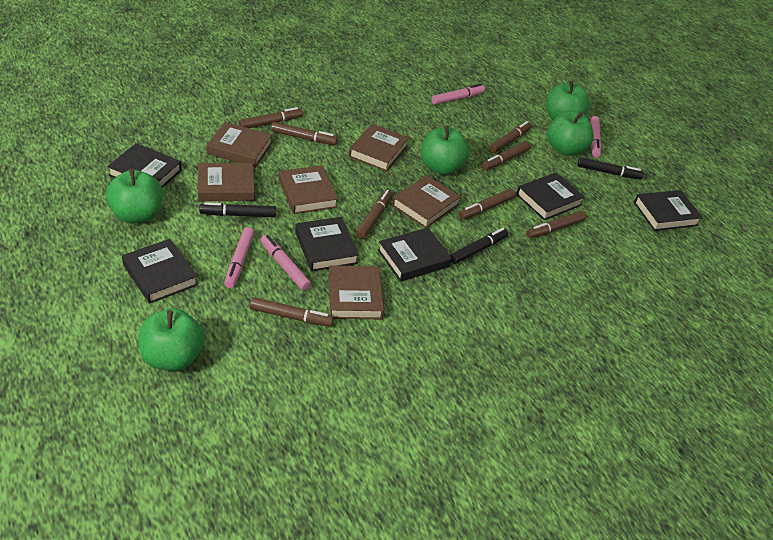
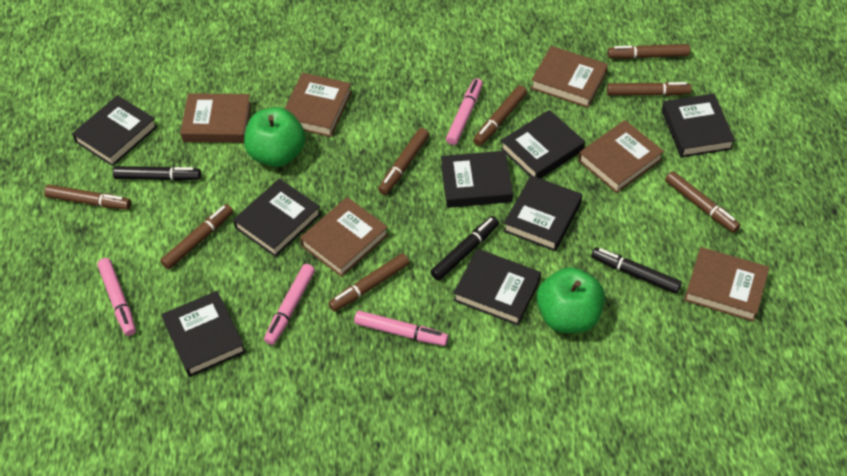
black book: 6 -> 8
green apple: 5 -> 2

